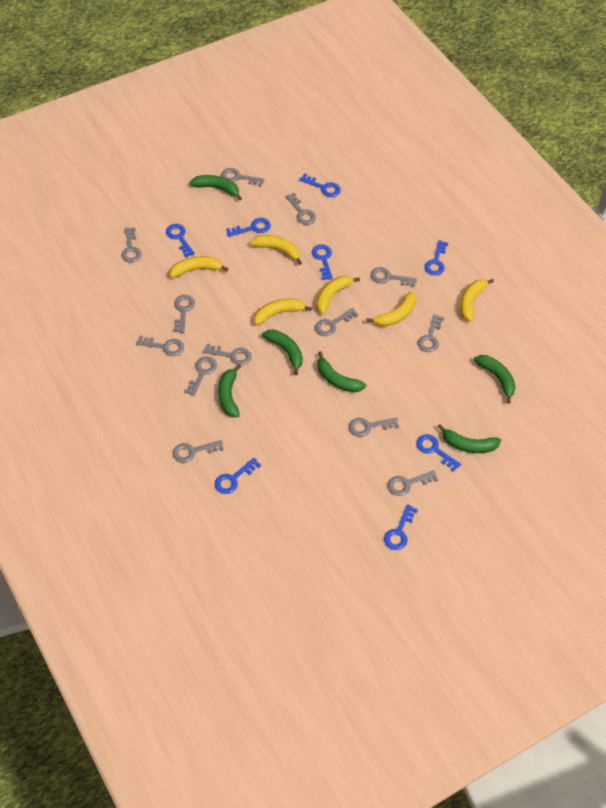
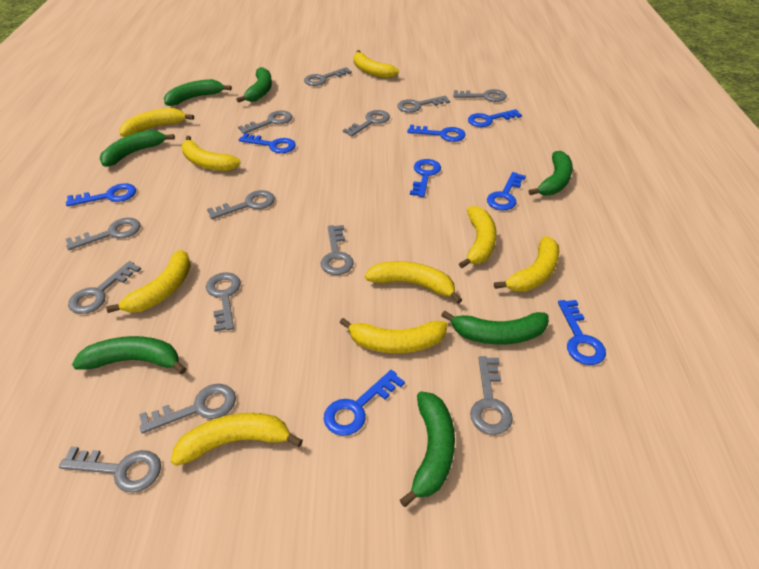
green banana: 6 -> 7
yellow banana: 6 -> 9

